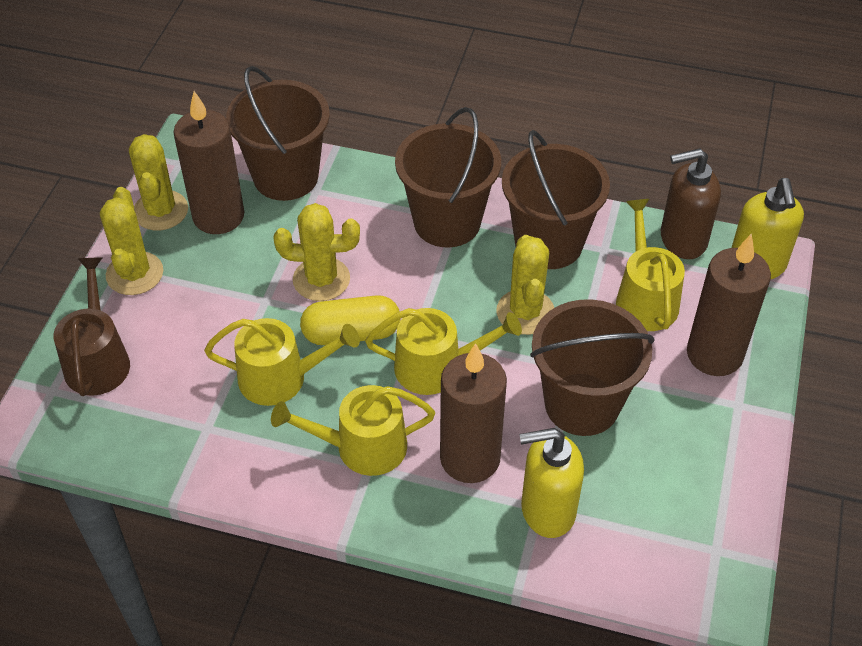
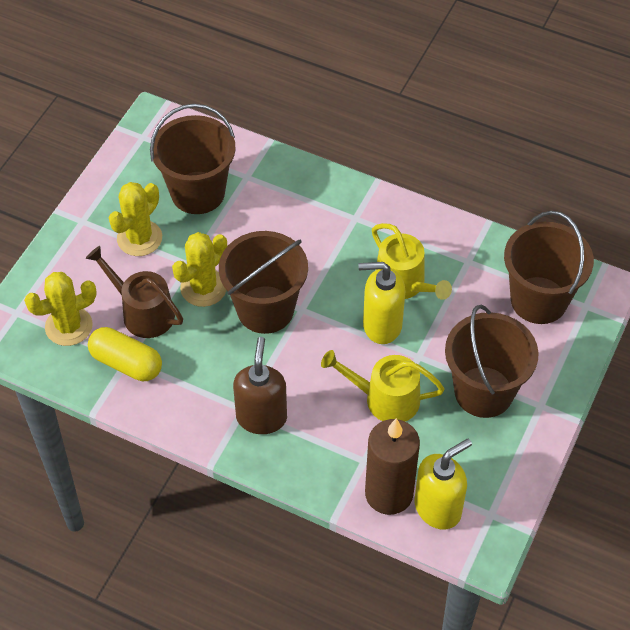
brown candle: 3 -> 1
yellow cactus: 4 -> 3
yellow watering can: 4 -> 2

